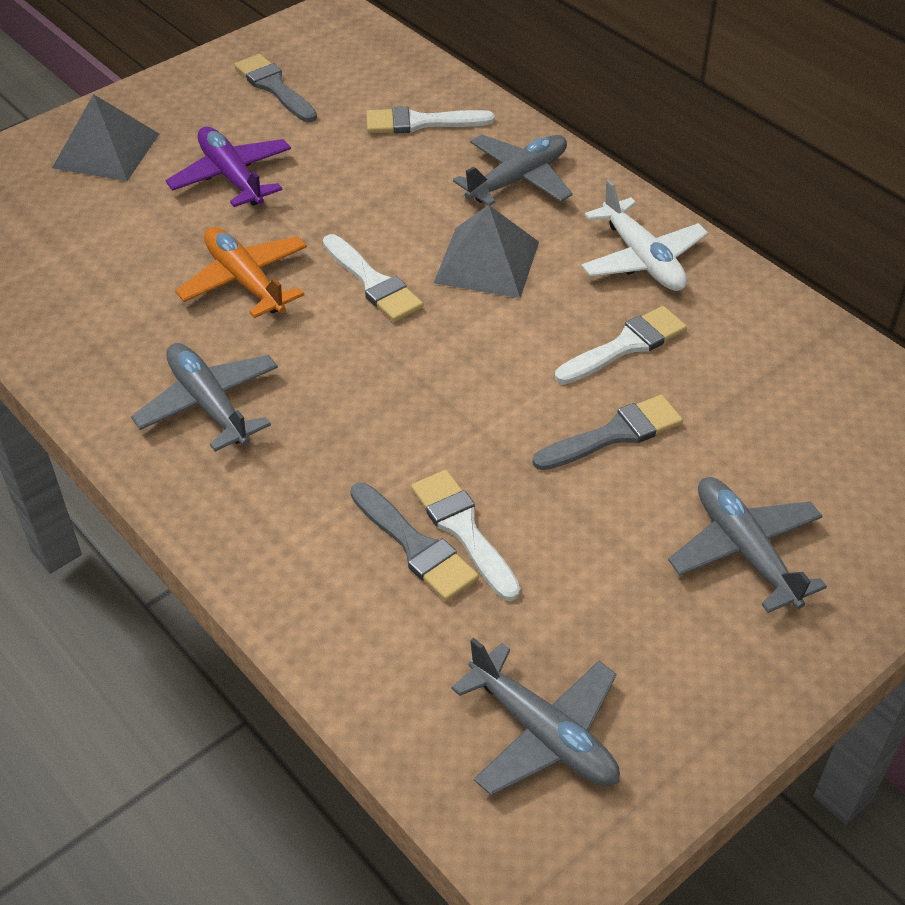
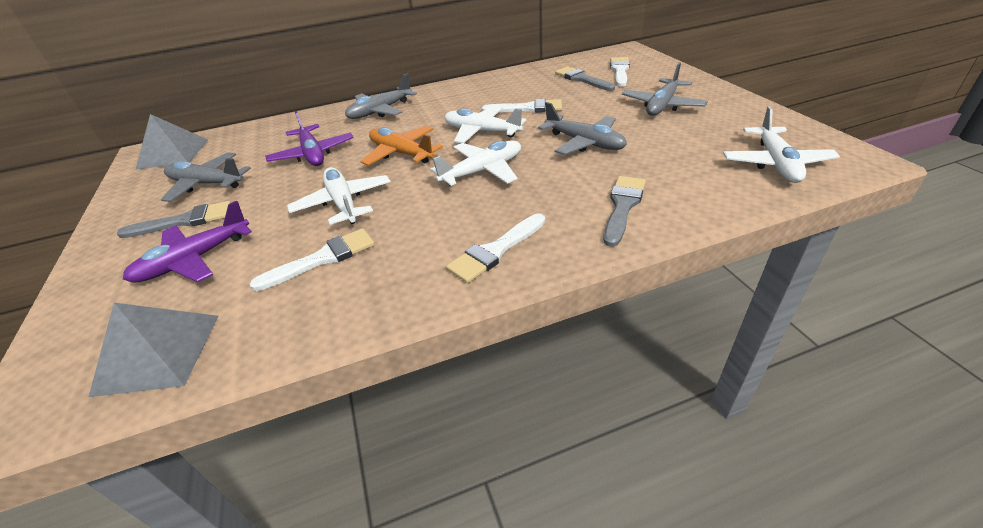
purple plane: 1 -> 2
white plane: 1 -> 4

